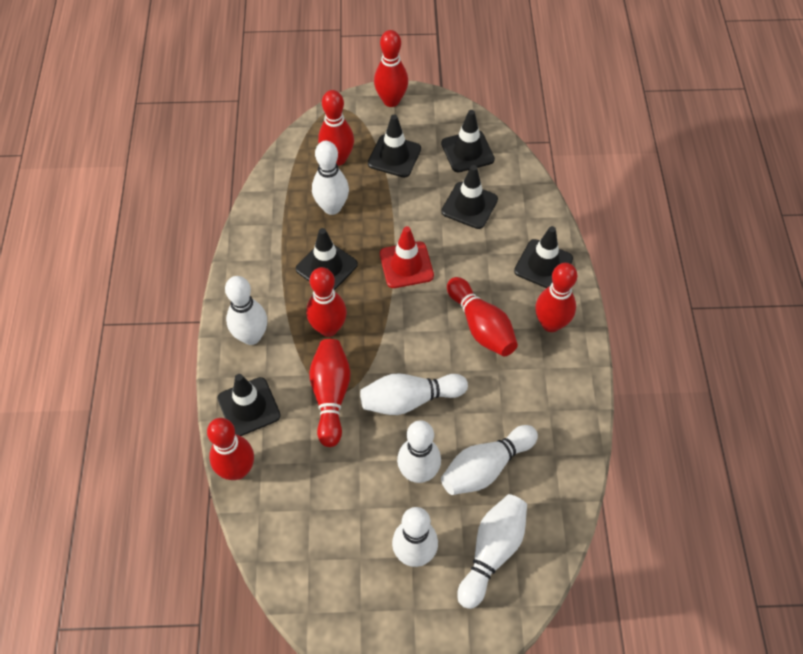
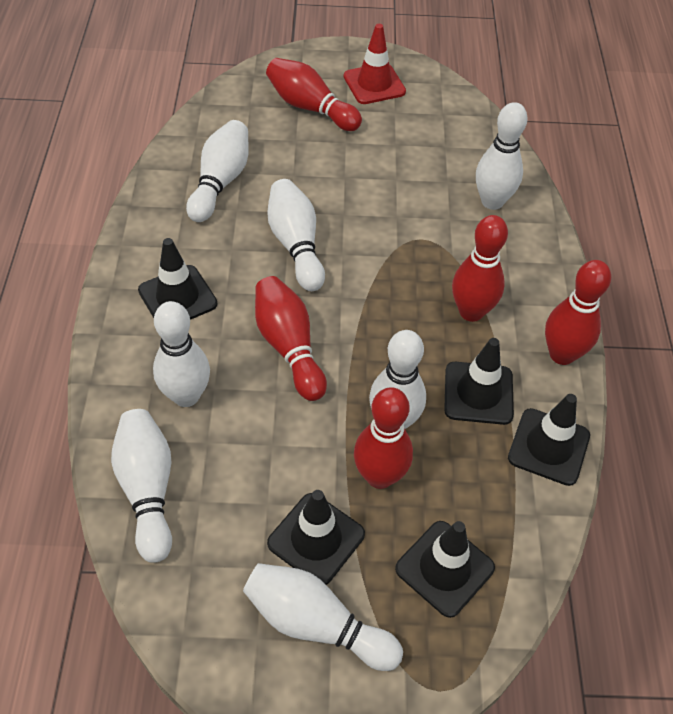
black traffic cone: 6 -> 5
red bowling pin: 7 -> 5

